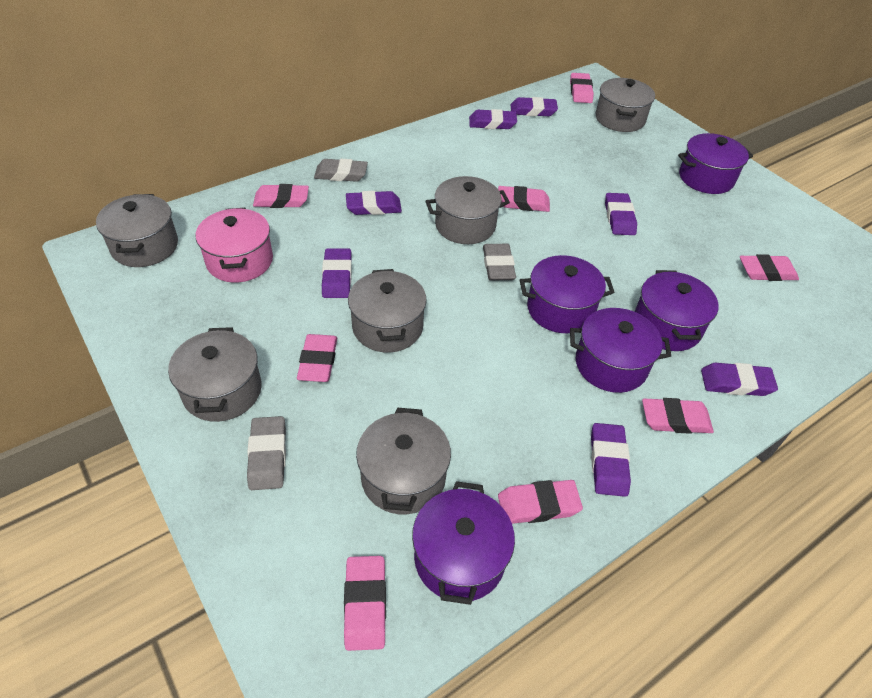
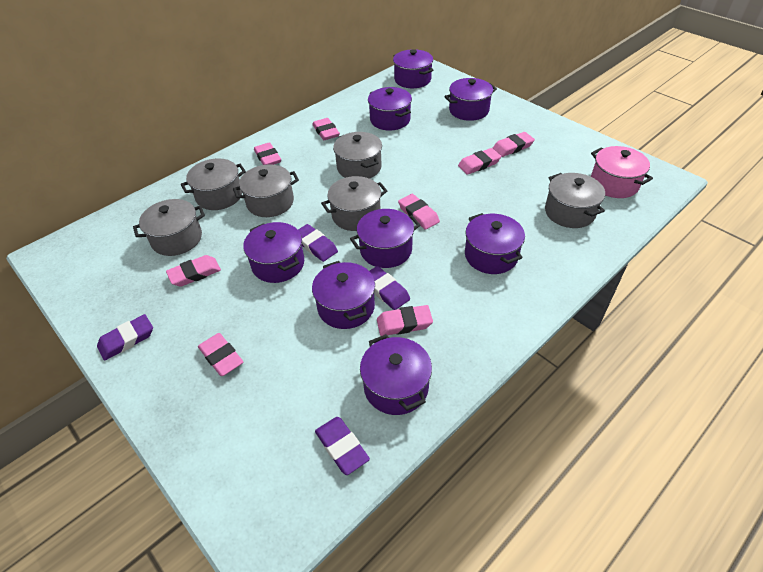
grey eraser: 3 -> 0
purple eraser: 7 -> 4
purple pot: 5 -> 8

